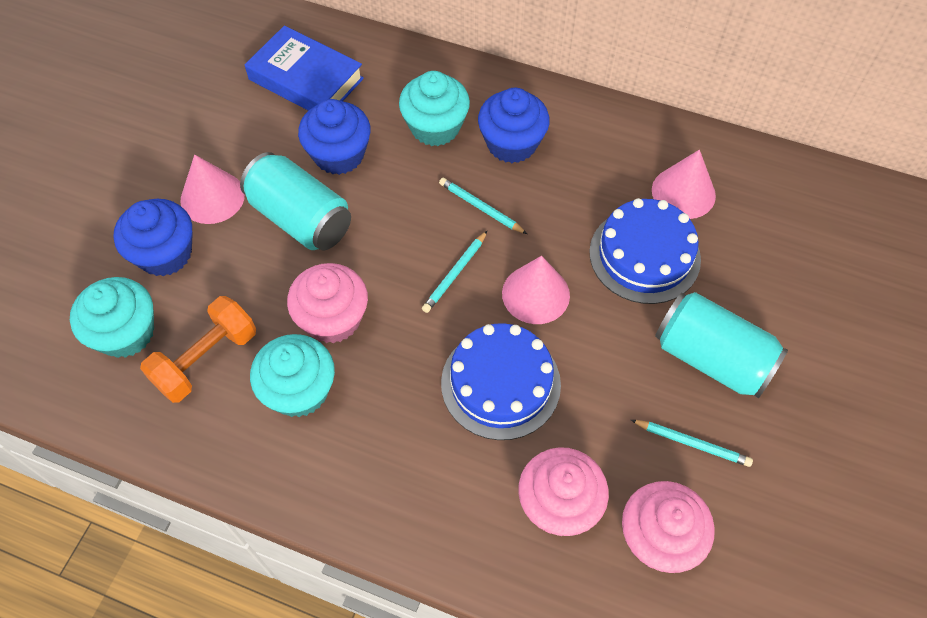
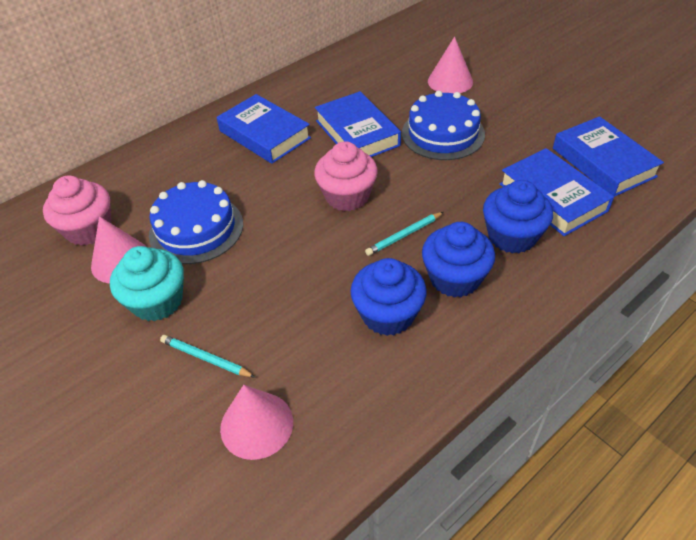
blue book: 1 -> 4
orange dumbbell: 1 -> 0
pink cupcake: 3 -> 2
turquoise can: 2 -> 0
turquoise cupcake: 3 -> 1
turquoise pencil: 3 -> 2

